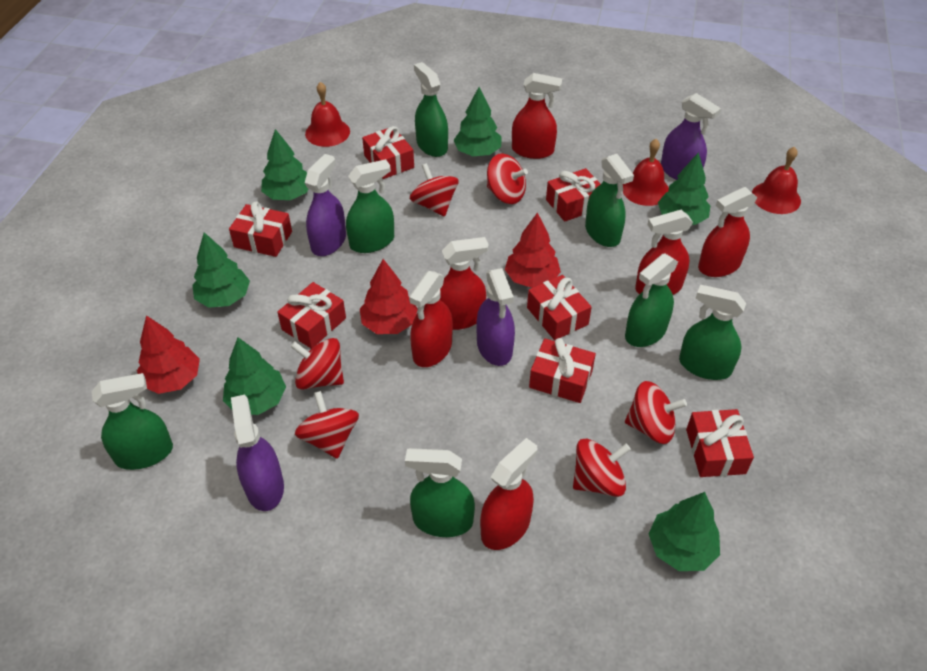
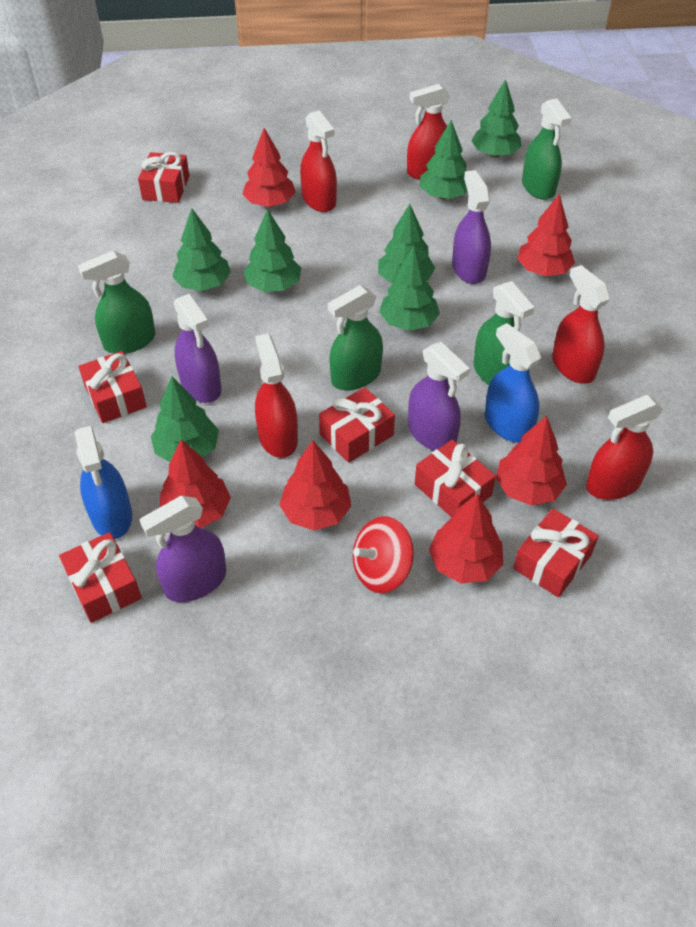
blue spray bottle: 0 -> 2
green spray bottle: 7 -> 4
green tree: 6 -> 7
red bell: 3 -> 0
red gift: 7 -> 6
red spinning top: 6 -> 1
red spray bottle: 6 -> 5
red tree: 3 -> 6

